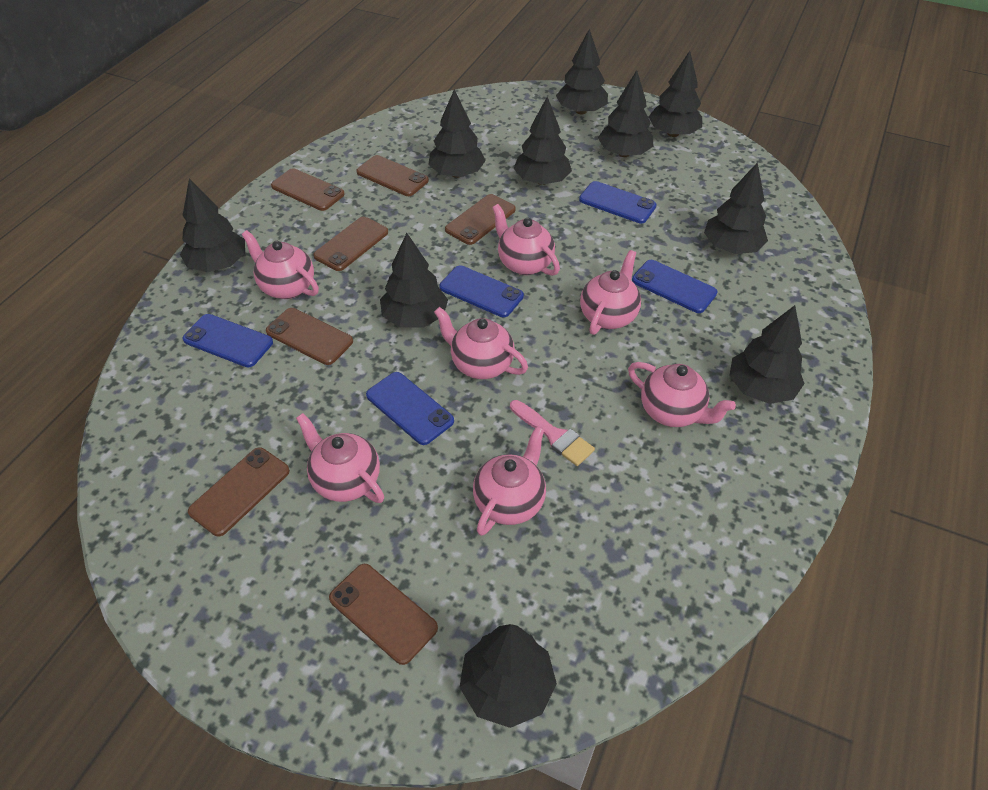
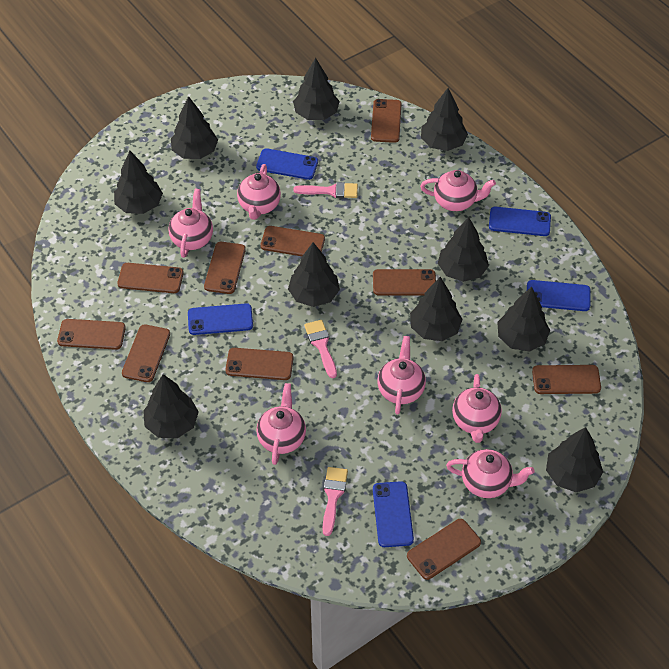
brown phone: 7 -> 10
pink brush: 1 -> 3

